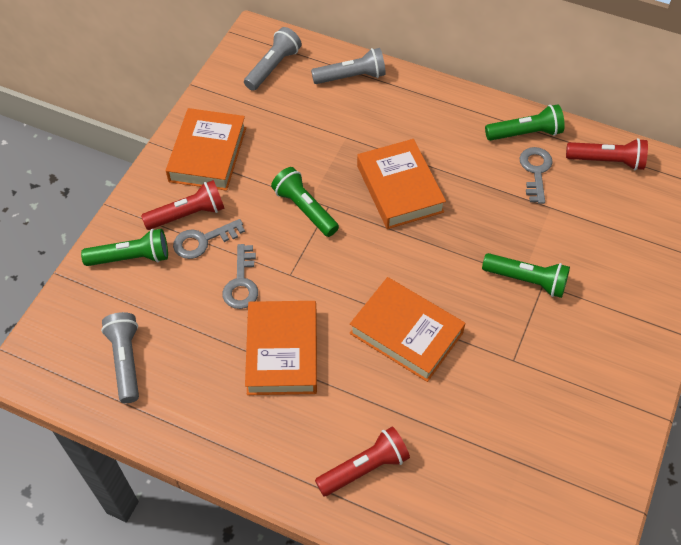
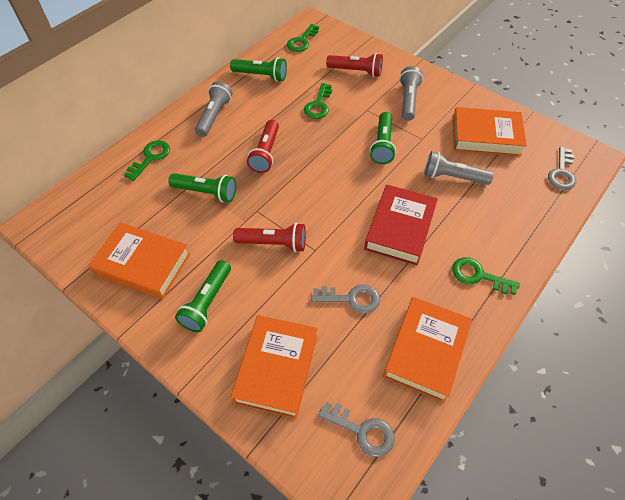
green key: 0 -> 4
red book: 0 -> 1

